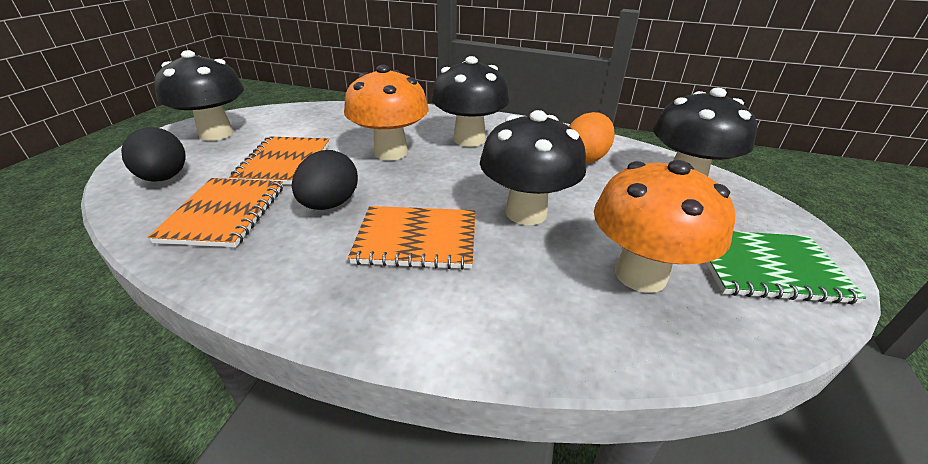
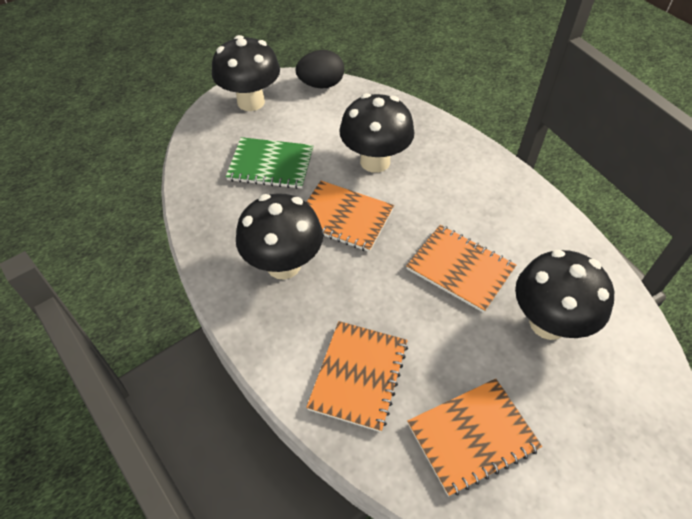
black egg: 2 -> 1
orange egg: 1 -> 0
orange mushroom: 2 -> 0
orange notebook: 3 -> 4

